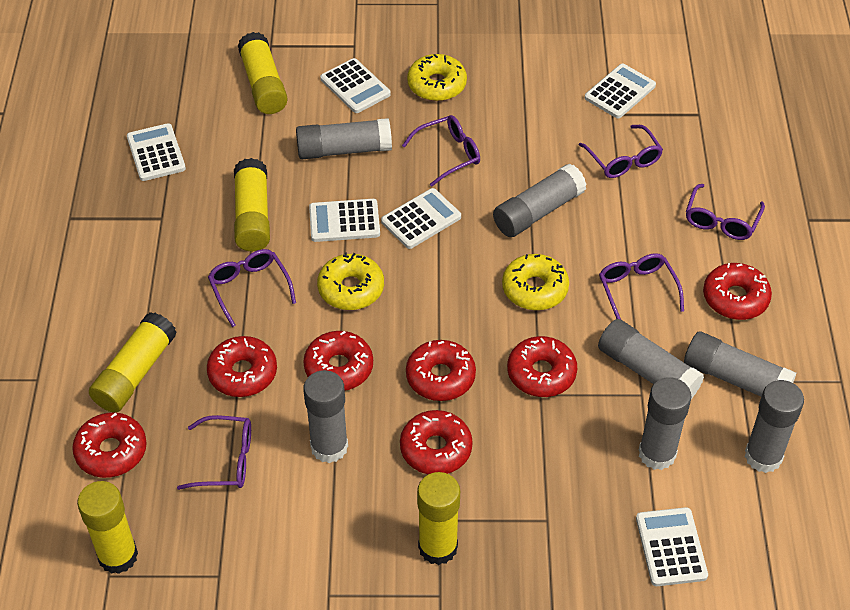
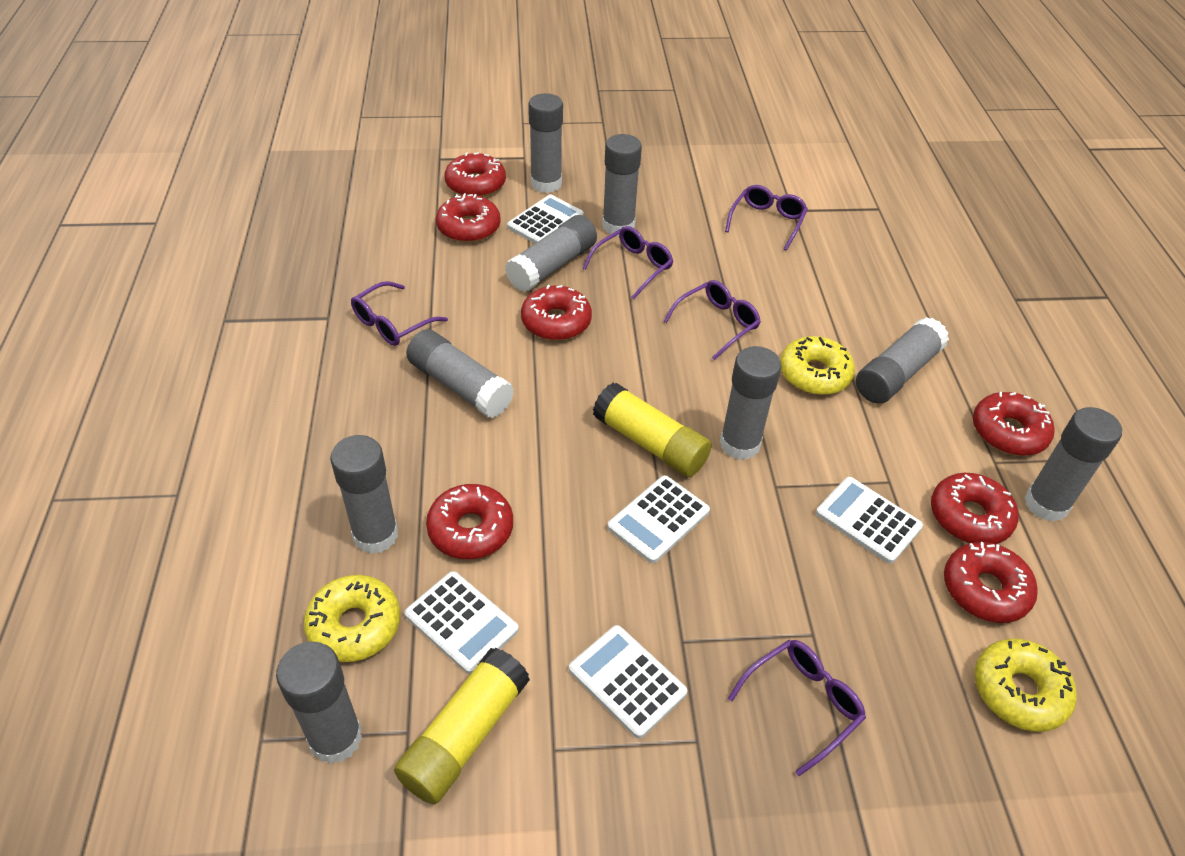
grey glue stick: 7 -> 9
purple glasses: 6 -> 5
white calculator: 6 -> 5
yellow glue stick: 5 -> 2

